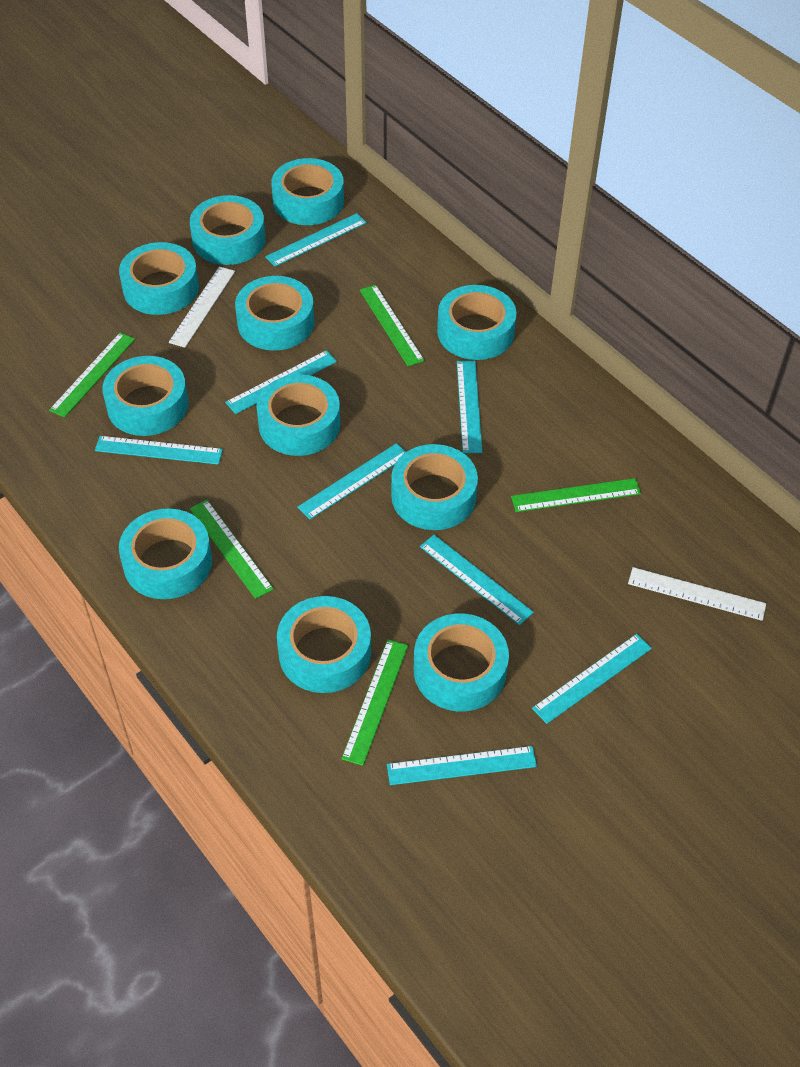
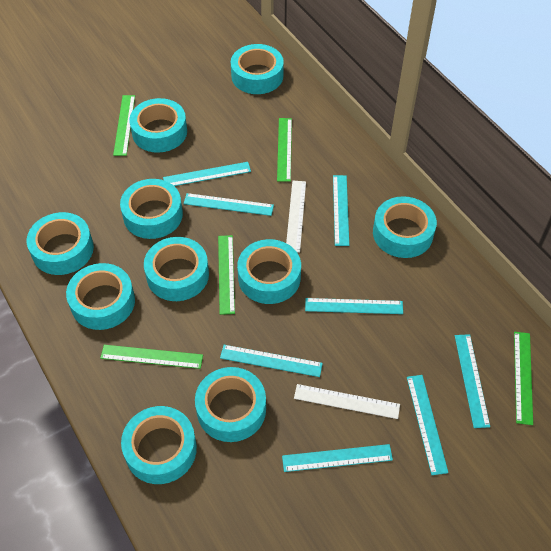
turquoise tape: 11 -> 10

